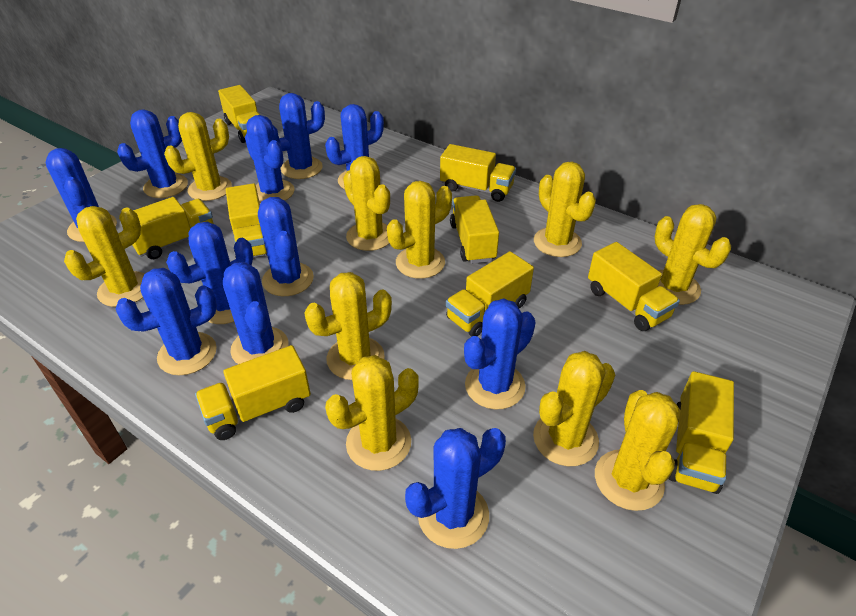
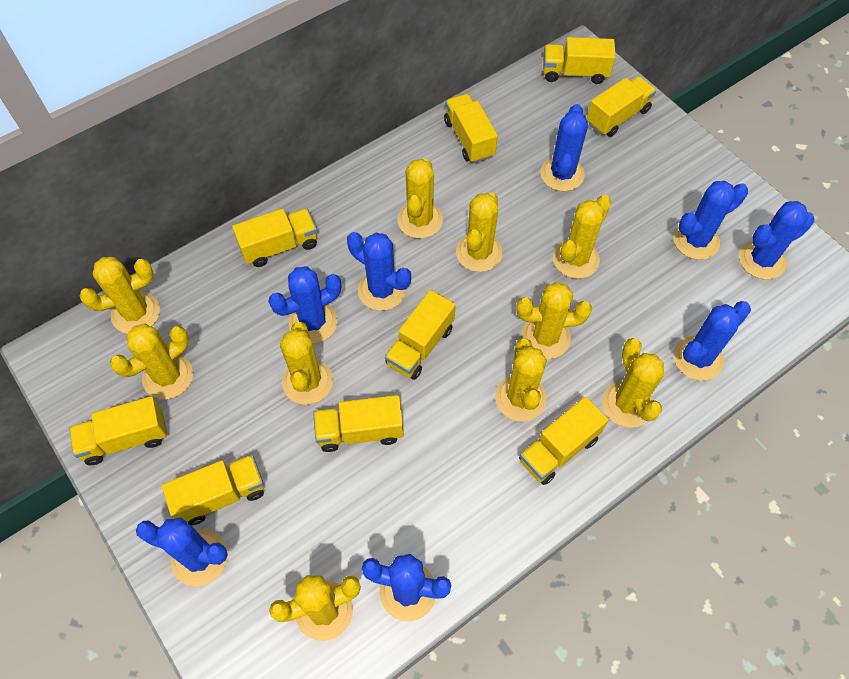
blue cactus: 11 -> 8

